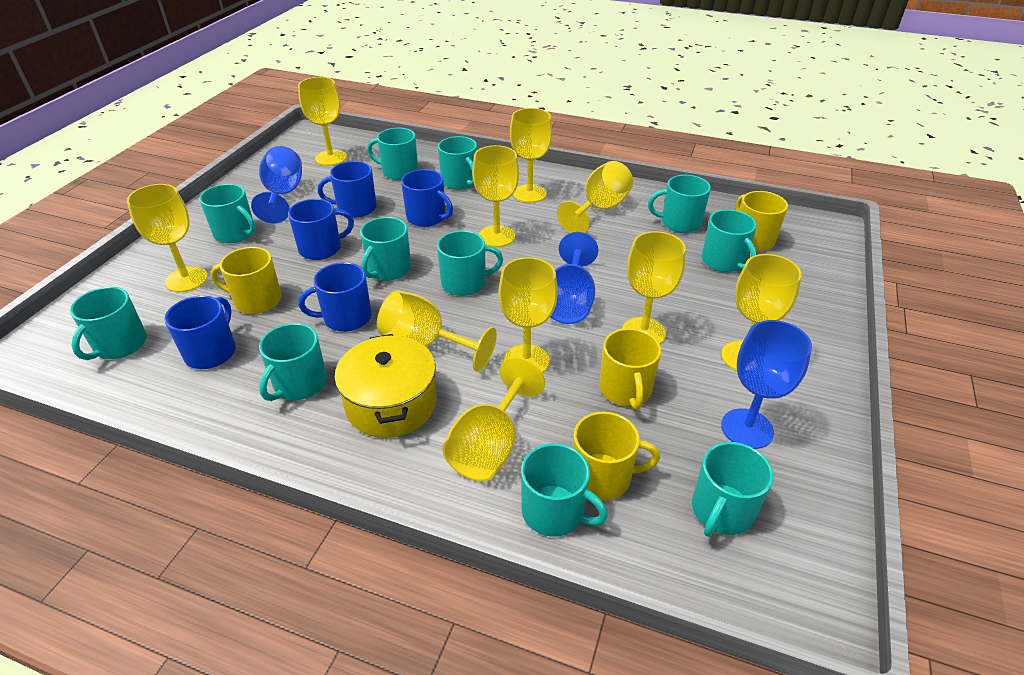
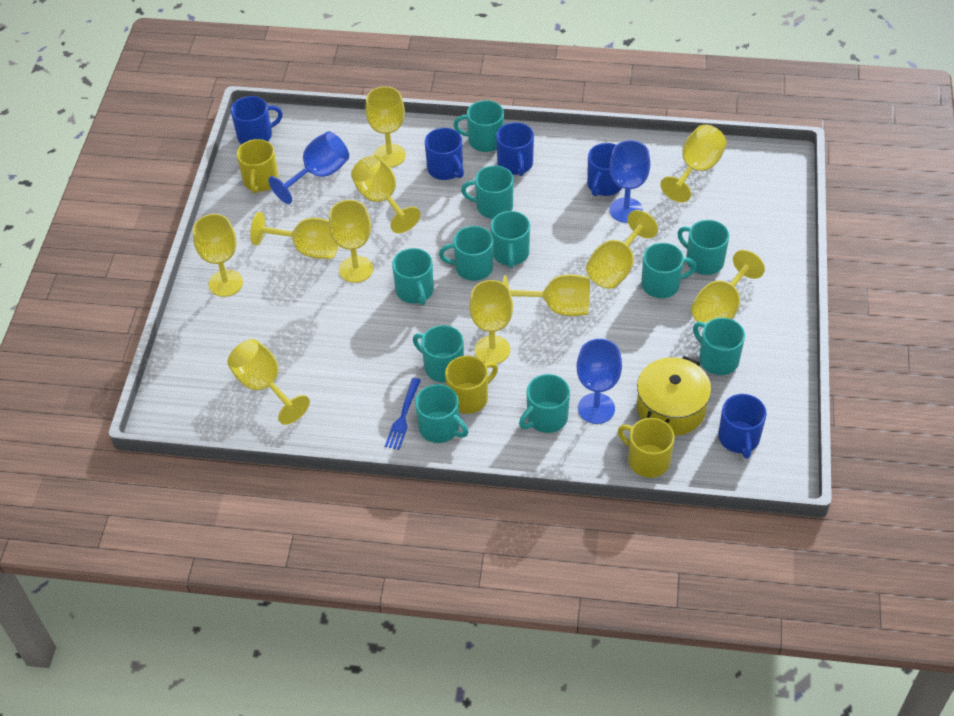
blue fork: 0 -> 1
yellow goblet: 10 -> 11
yellow mug: 4 -> 3

